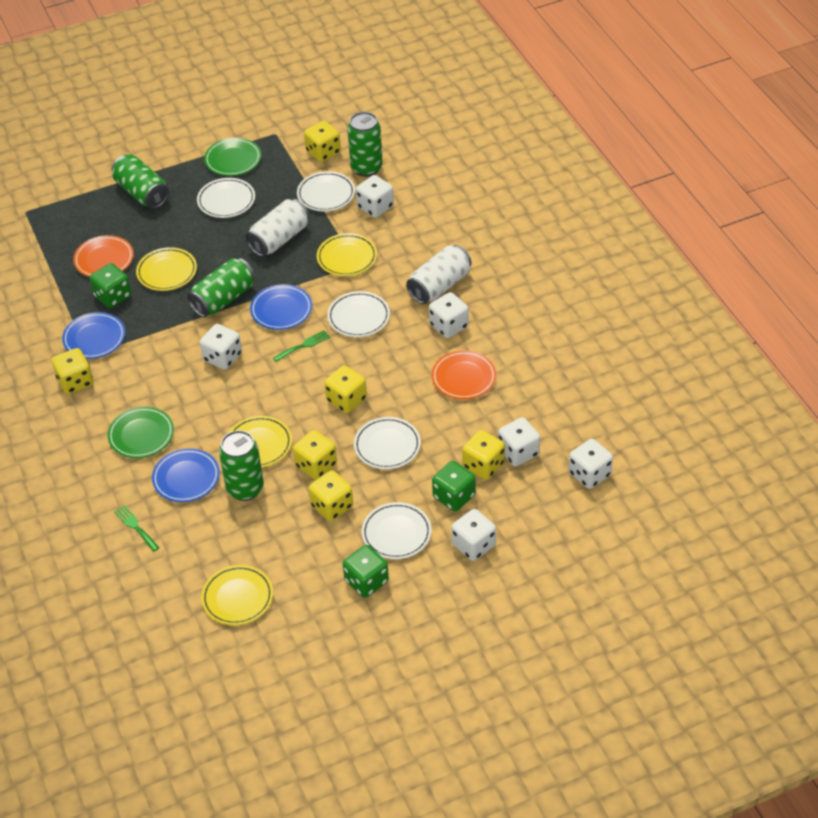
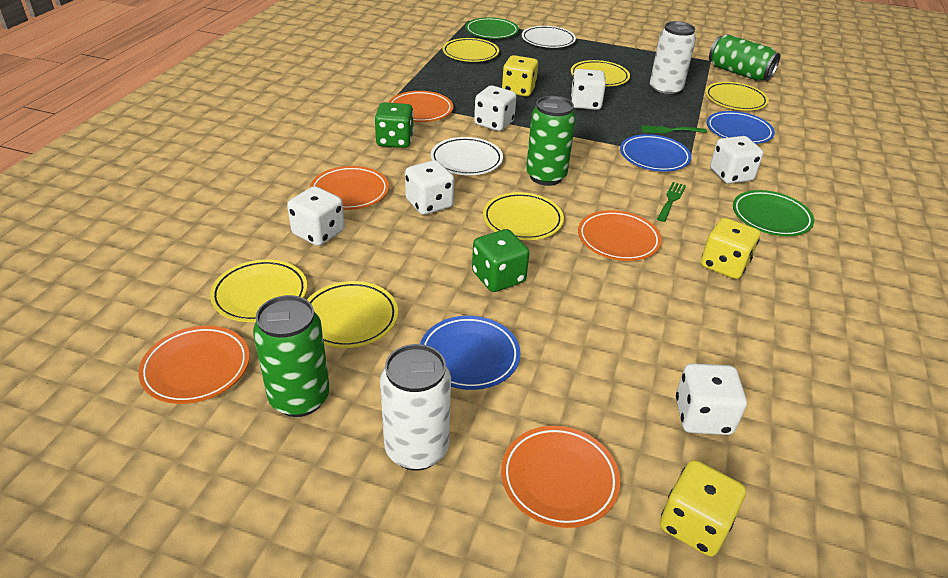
green can: 4 -> 3
green dice: 3 -> 2
orange plate: 2 -> 5
white plate: 5 -> 2
yellow dice: 6 -> 3
yellow plate: 4 -> 6

